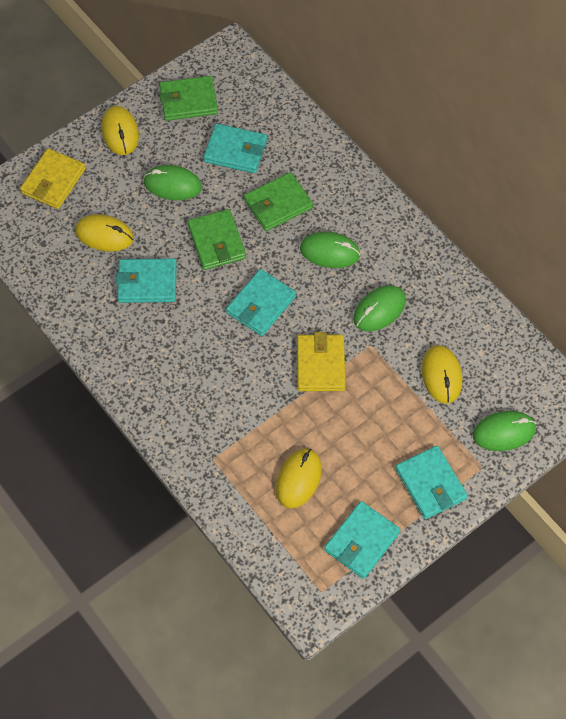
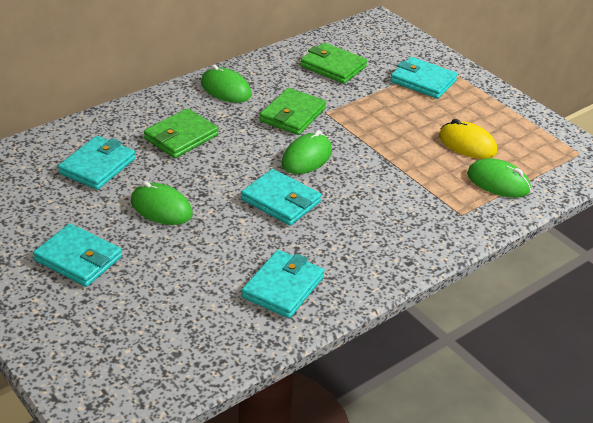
yellow mouse: 4 -> 1
yellow wallet: 2 -> 0

